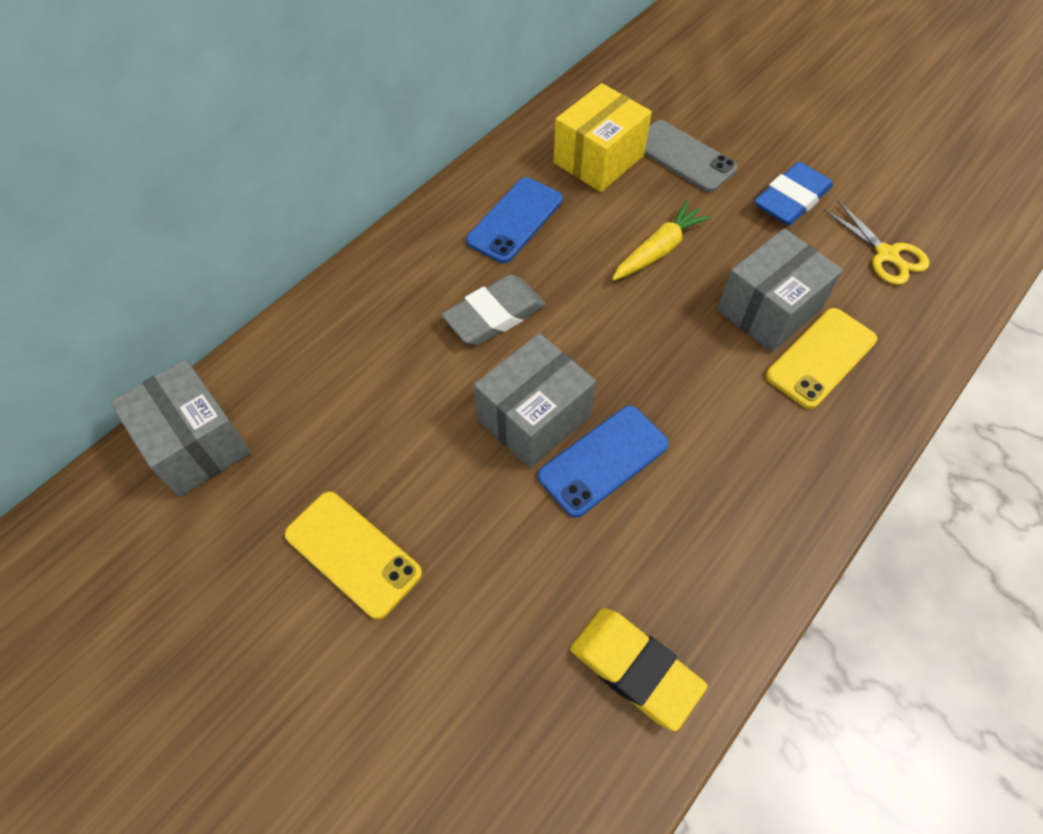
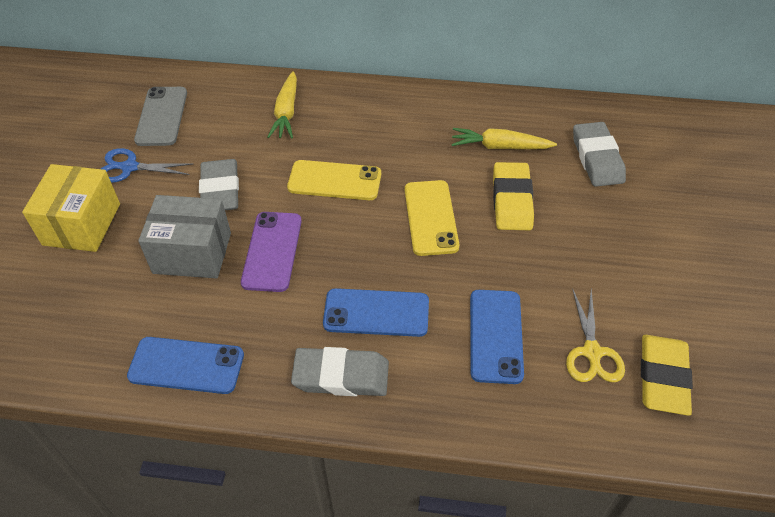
blue eraser: 1 -> 0
blue phone: 2 -> 3
blue scissors: 0 -> 1
grey box: 3 -> 1
grey eraser: 1 -> 3
purple phone: 0 -> 1
yellow carrot: 1 -> 2
yellow eraser: 1 -> 2

